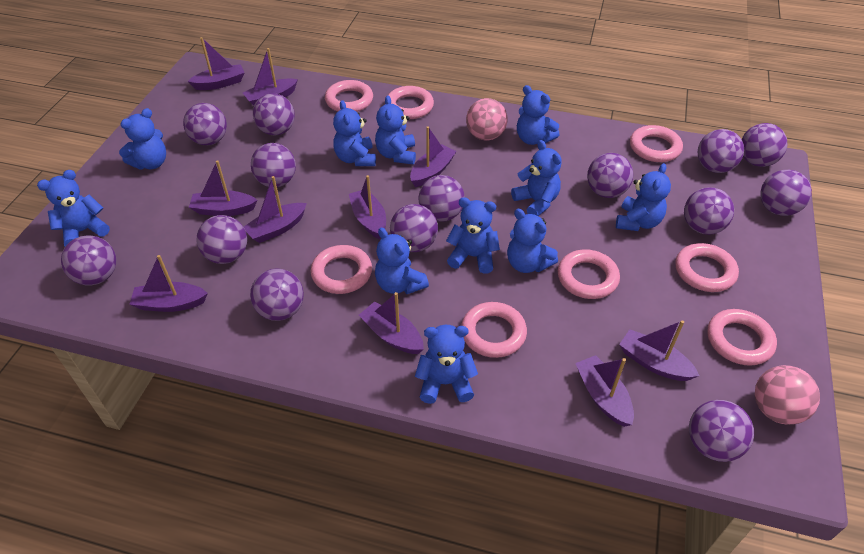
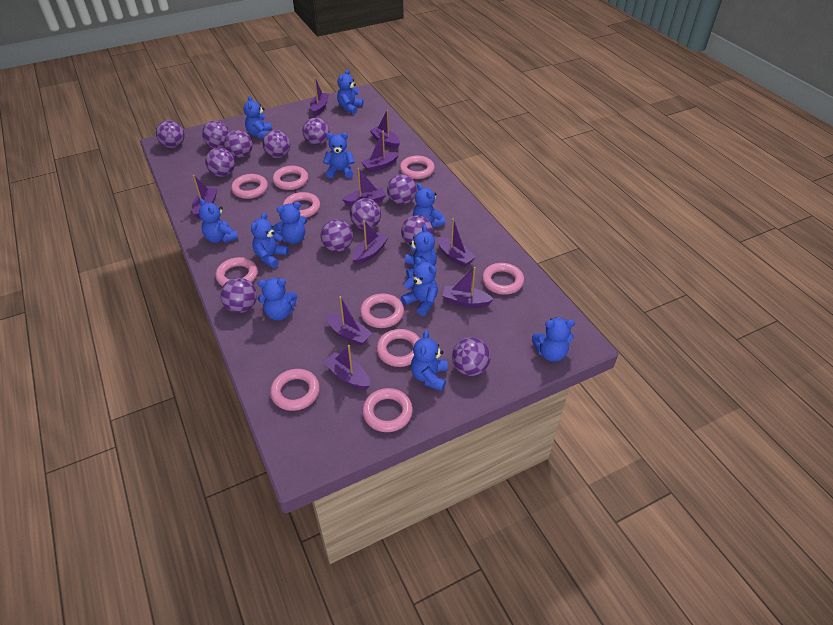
blue teddy bear: 11 -> 12
pink ball: 2 -> 0
pink ring: 8 -> 10
purple ball: 14 -> 12

